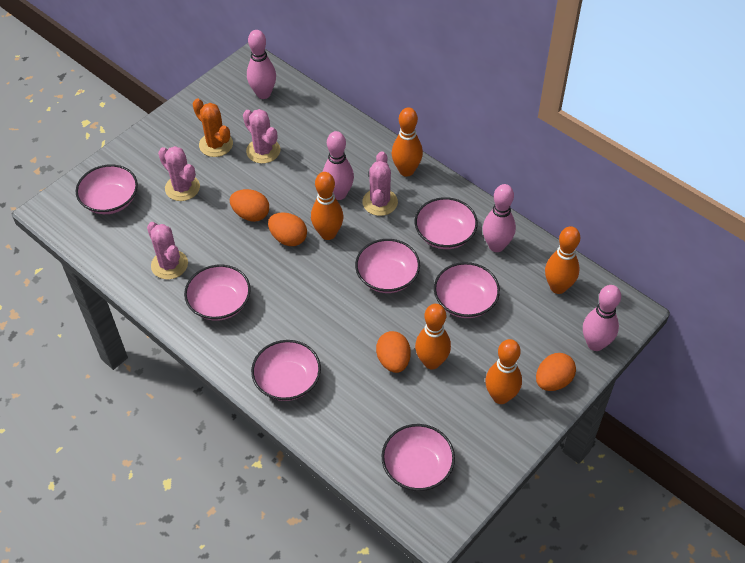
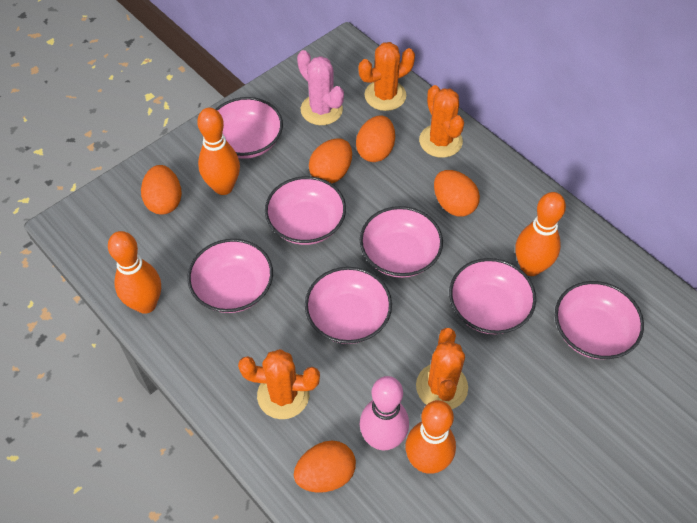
orange bowling pin: 5 -> 4
orange cactus: 1 -> 4
orange egg: 4 -> 5
pink bowling pin: 4 -> 1
pink cactus: 4 -> 1

